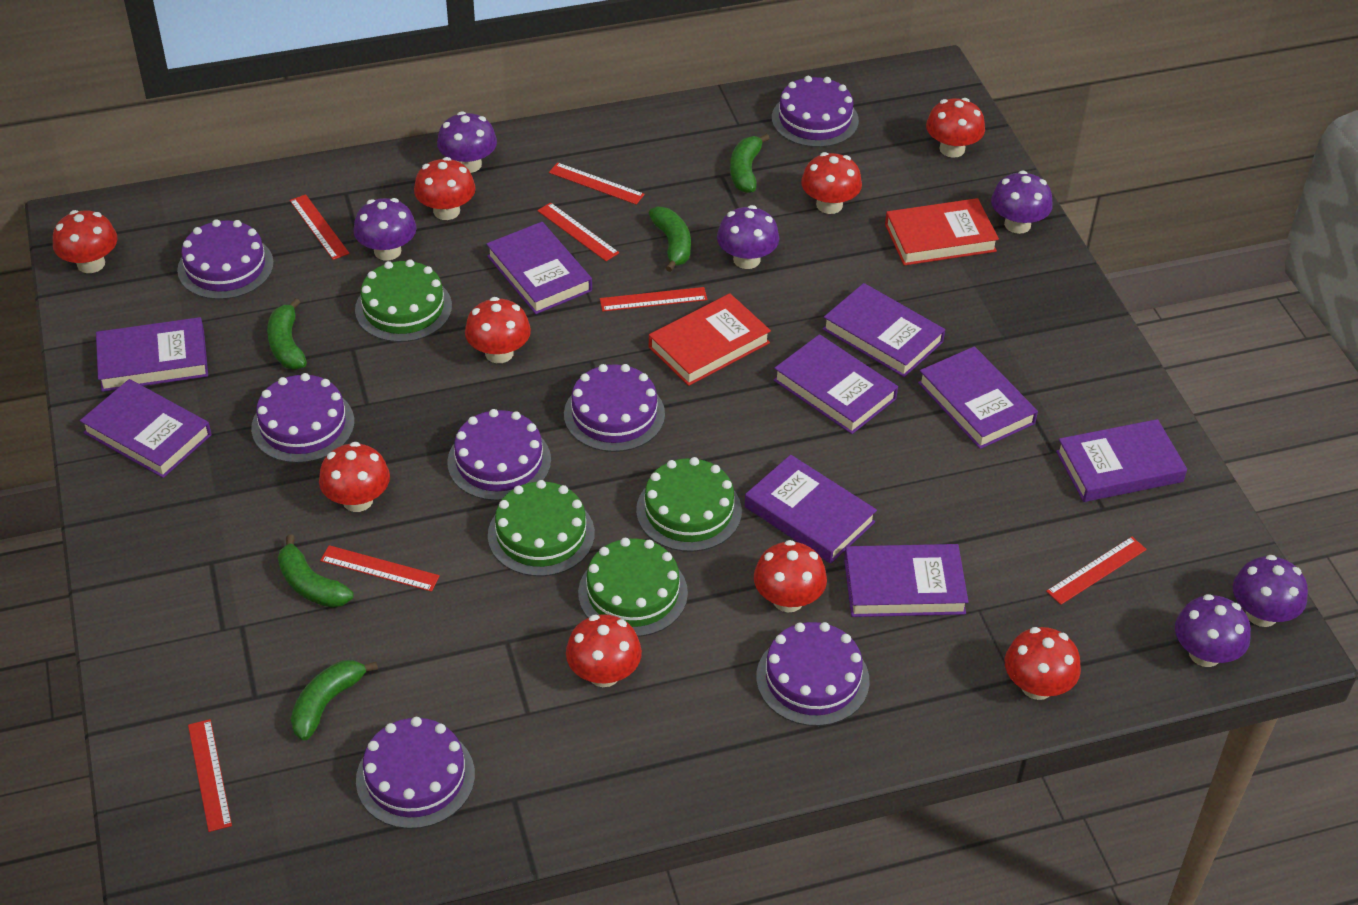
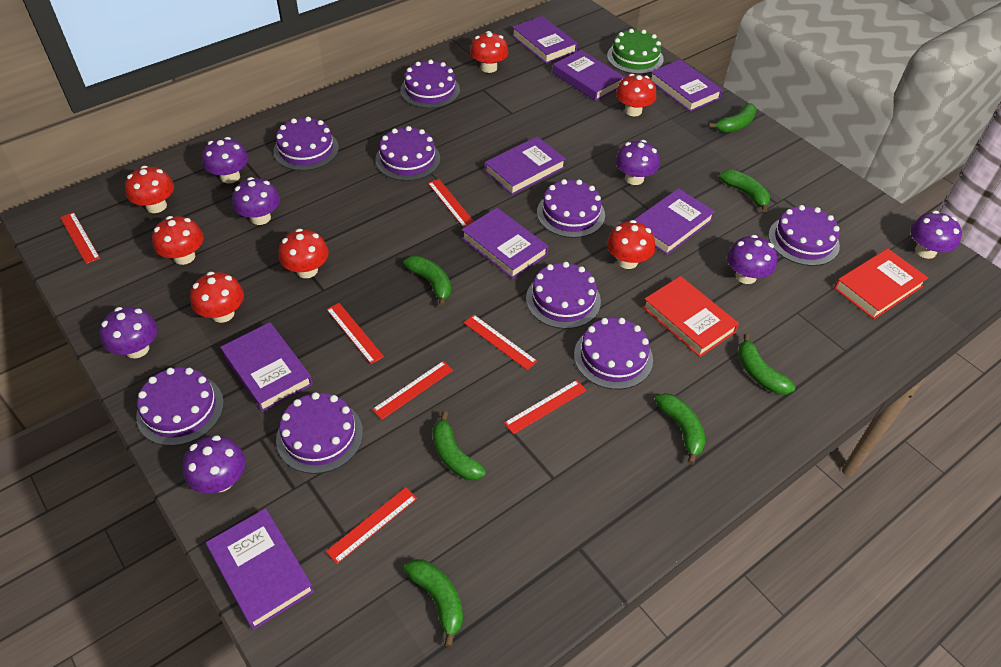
green banana: 5 -> 7
green cake: 4 -> 1
purple book: 9 -> 8
purple cake: 7 -> 9
purple mushroom: 6 -> 7
red mushroom: 9 -> 7

